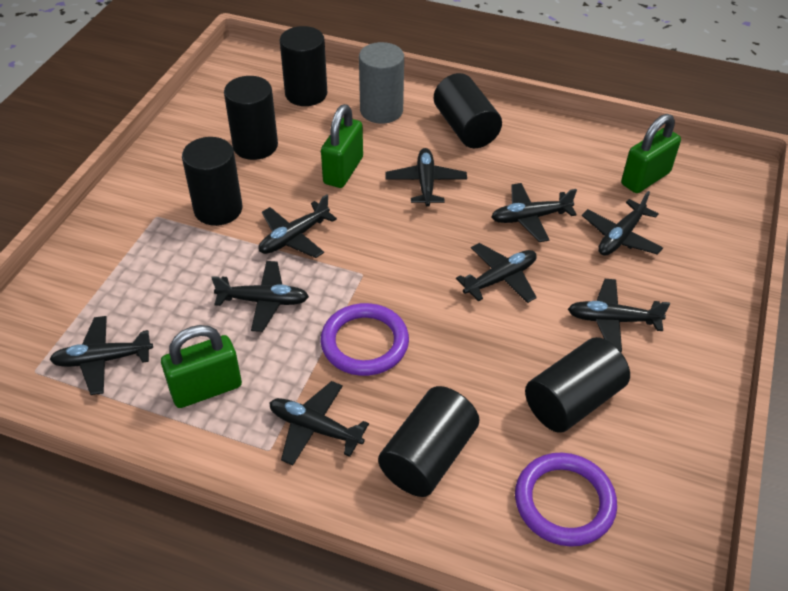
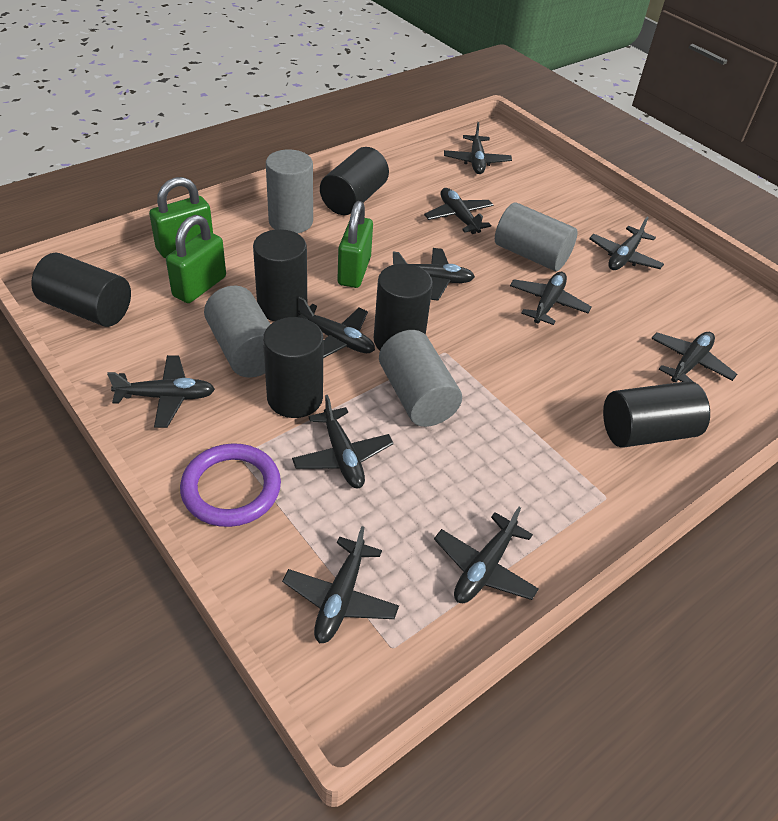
black plane: 9 -> 11
grey cylinder: 1 -> 4
purple ring: 2 -> 1

